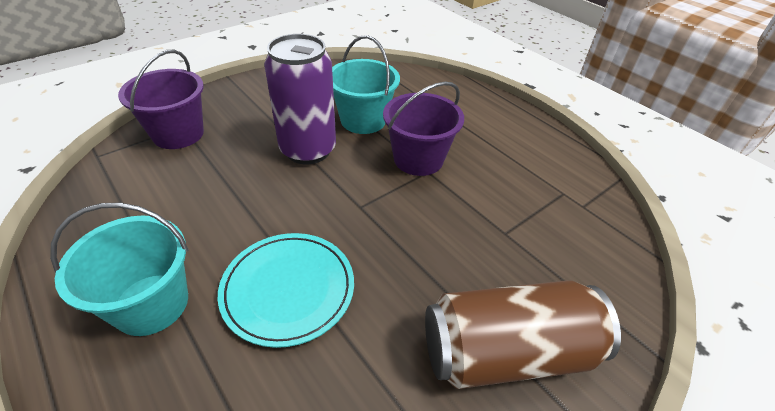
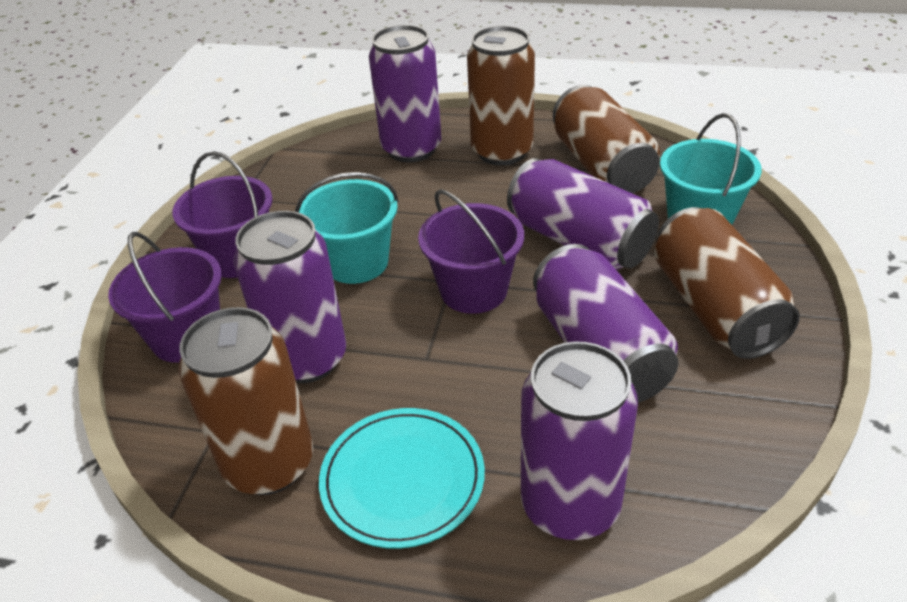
brown can: 1 -> 4
purple bucket: 2 -> 3
purple can: 1 -> 5

